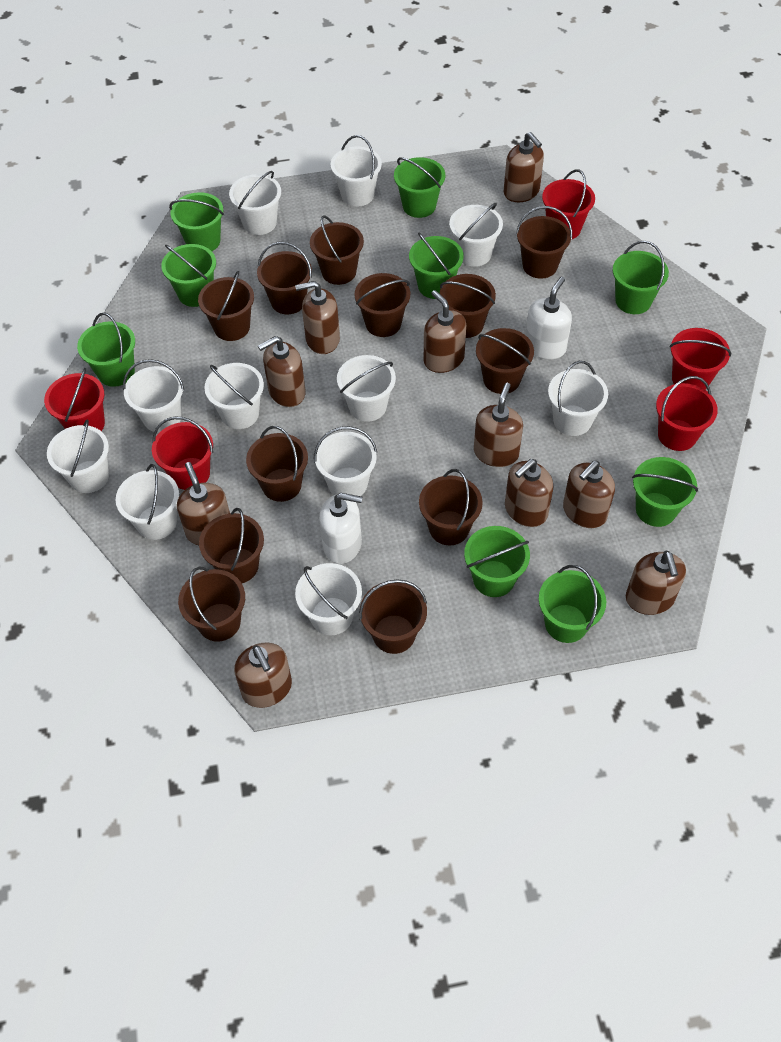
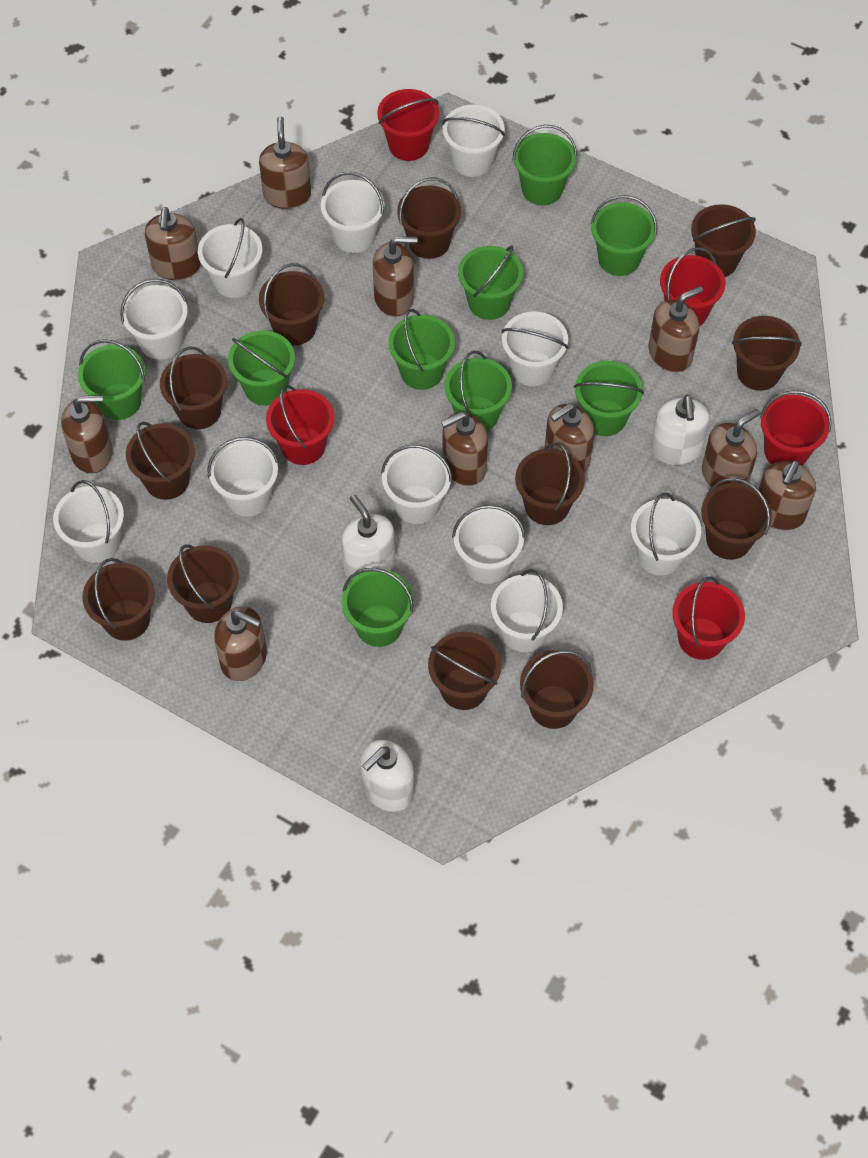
white soap dispenser: 2 -> 3

